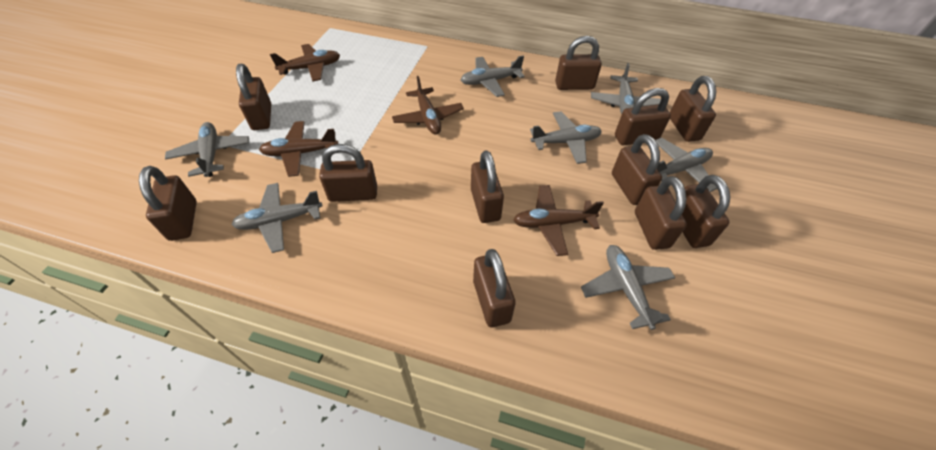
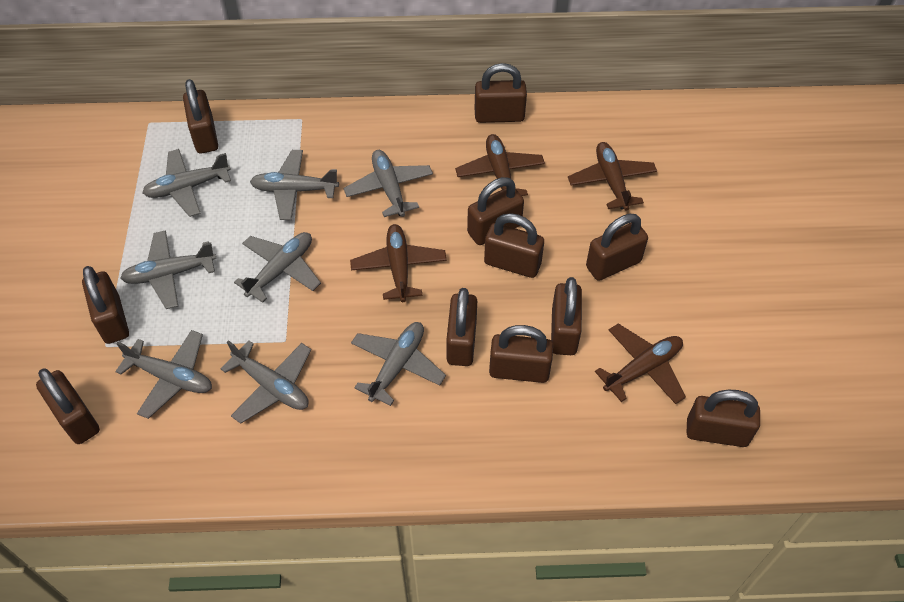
grey plane: 7 -> 8

